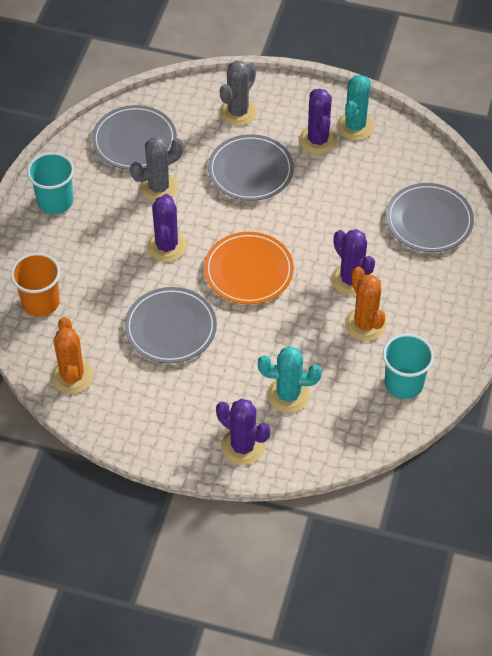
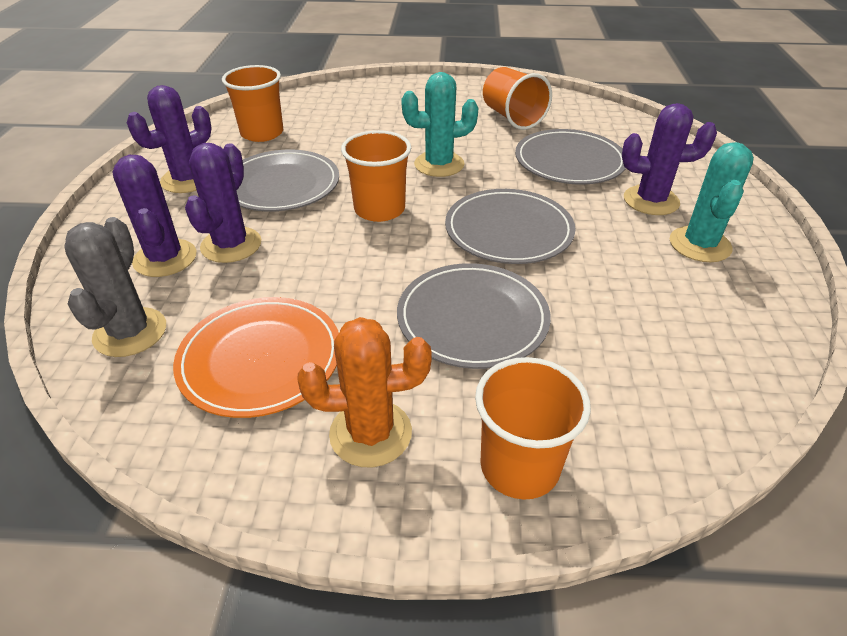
grey cactus: 2 -> 1
orange cactus: 2 -> 1
orange cup: 1 -> 4
turquoise cup: 2 -> 0

